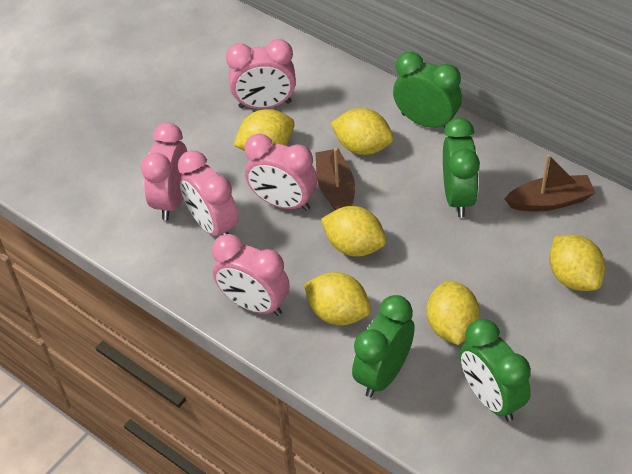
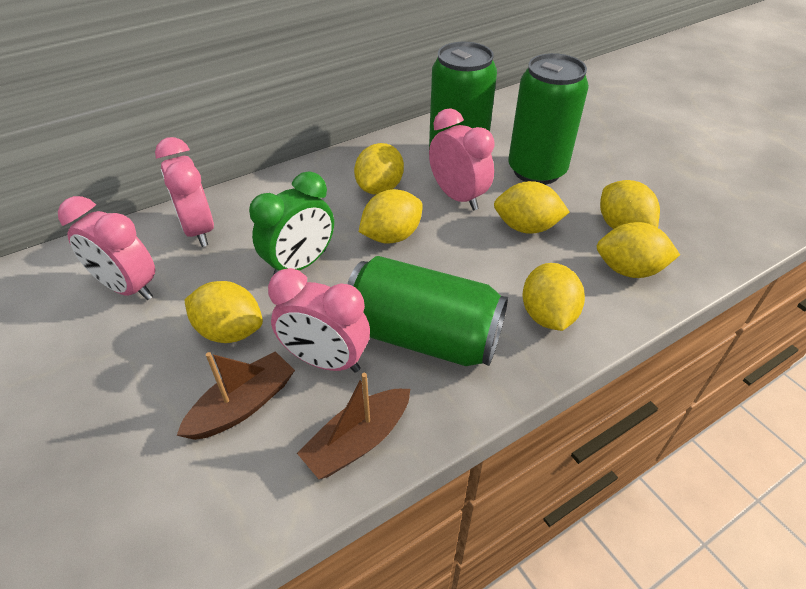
green can: 0 -> 3
green clock: 4 -> 1
pink clock: 5 -> 4
yellow lemon: 6 -> 7

